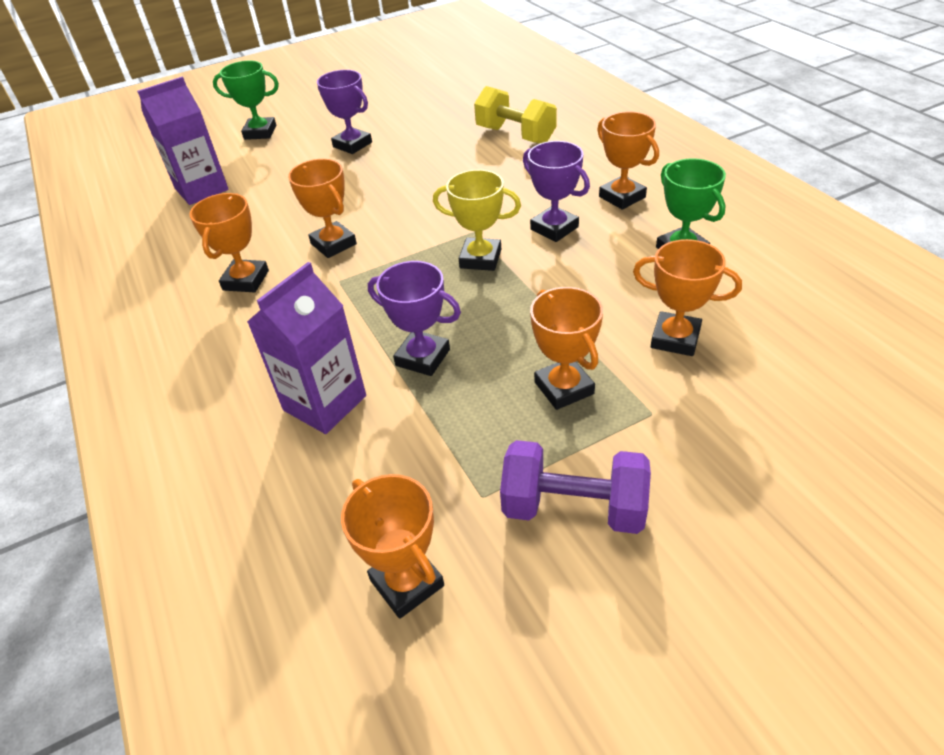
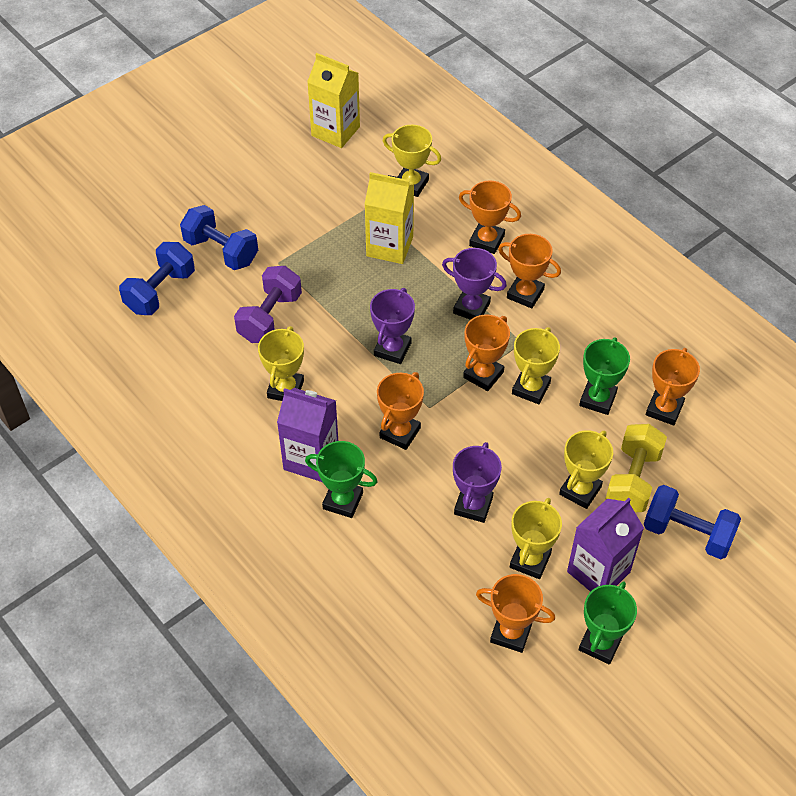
blue dumbbell: 0 -> 3
green trophy: 2 -> 3
yellow carton: 0 -> 2
yellow trophy: 1 -> 5

